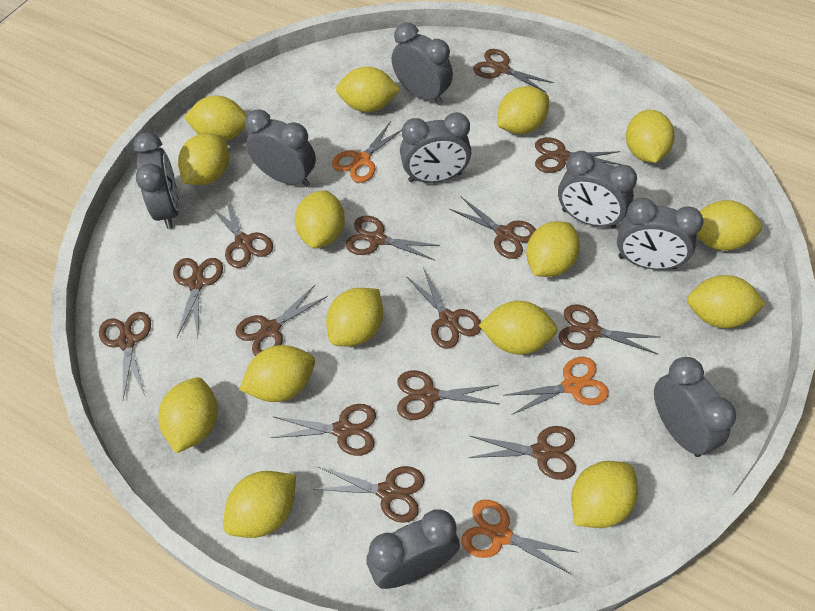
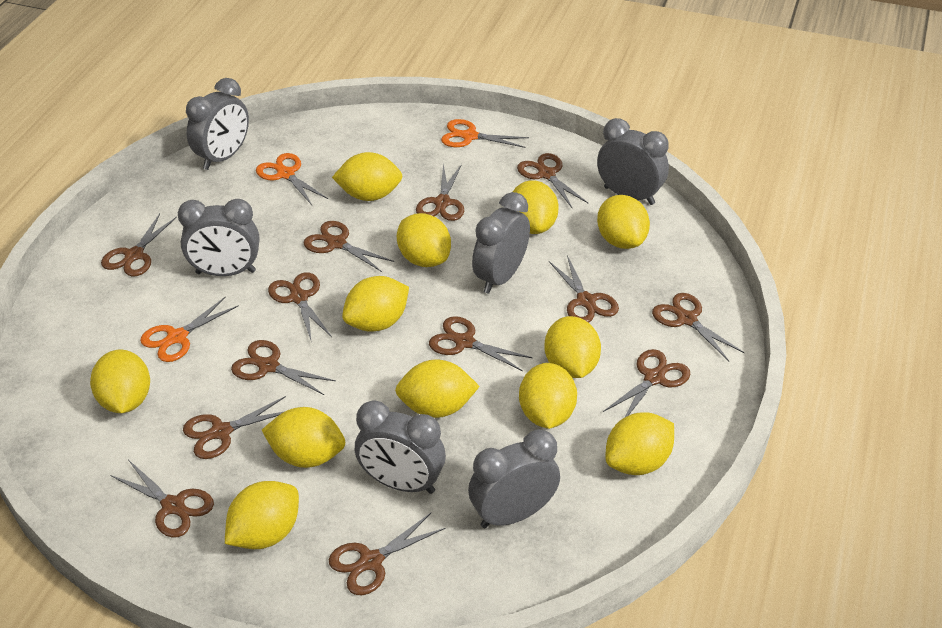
brown scissors: 14 -> 13
grey clock: 8 -> 6
yellow lemon: 15 -> 12

